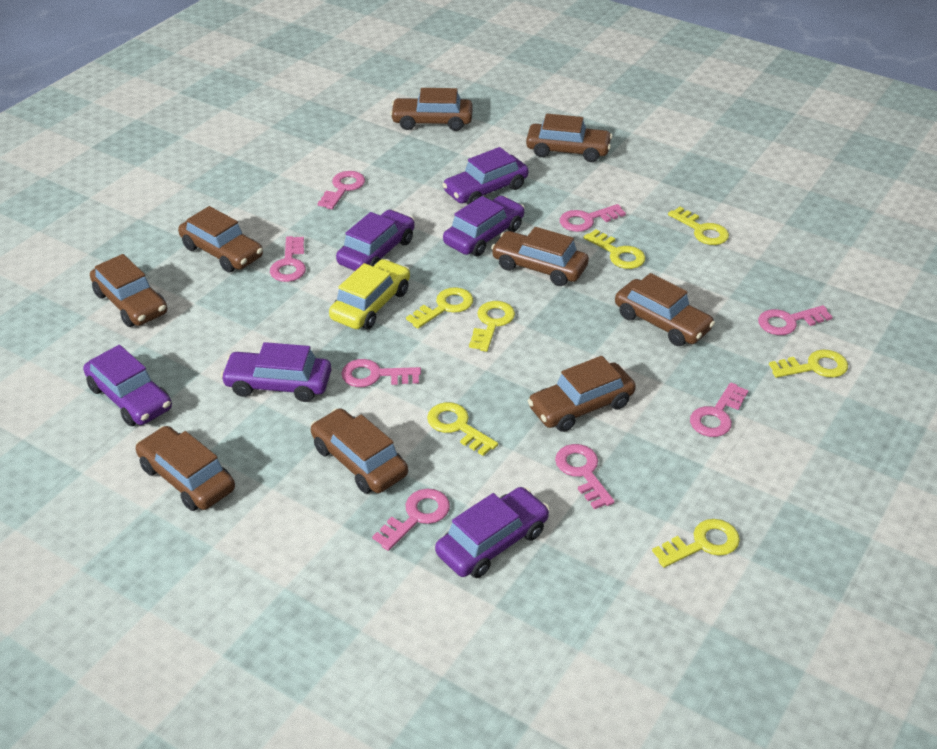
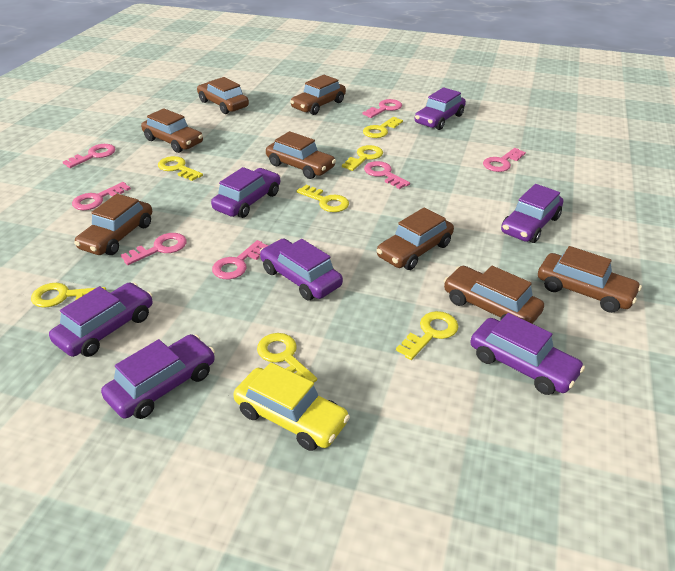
brown car: 9 -> 8
pink key: 8 -> 7
purple car: 6 -> 7

